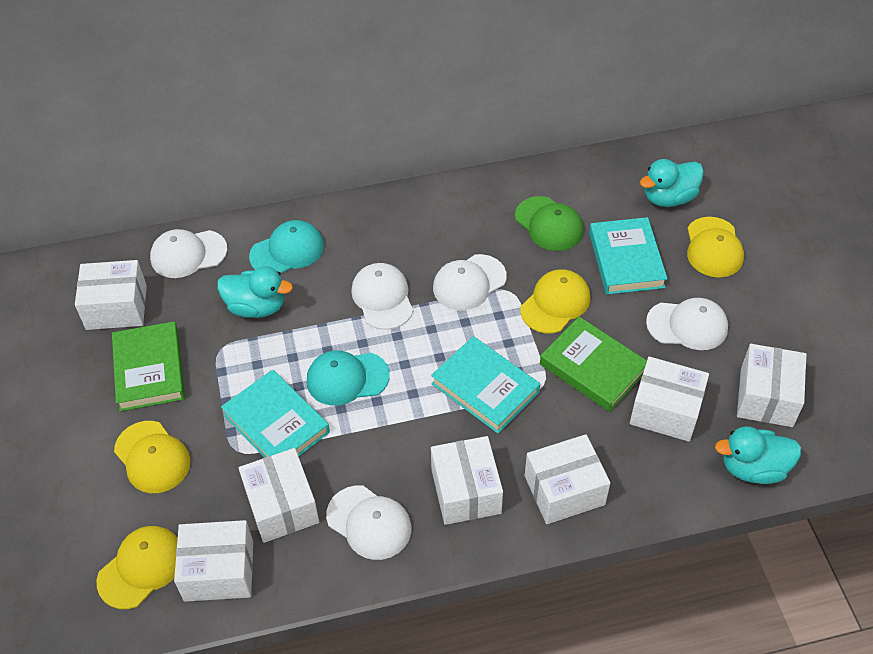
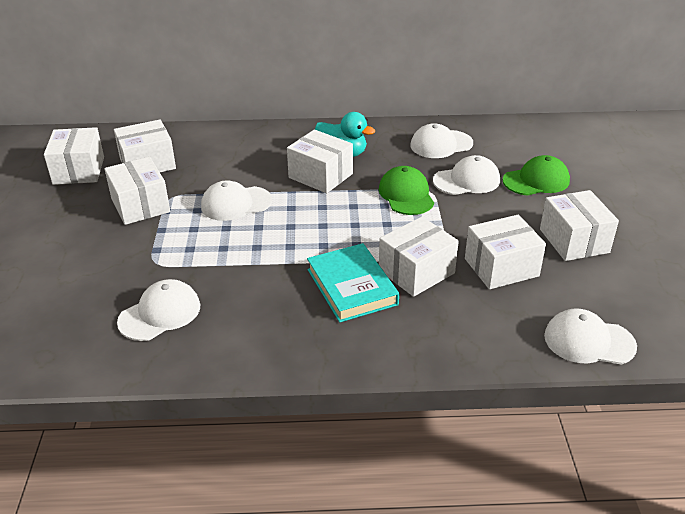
green book: 2 -> 0
green cap: 1 -> 2
turquoise book: 3 -> 1
turquoise cap: 2 -> 0
turquoise duck: 3 -> 1
yellow cap: 4 -> 0

